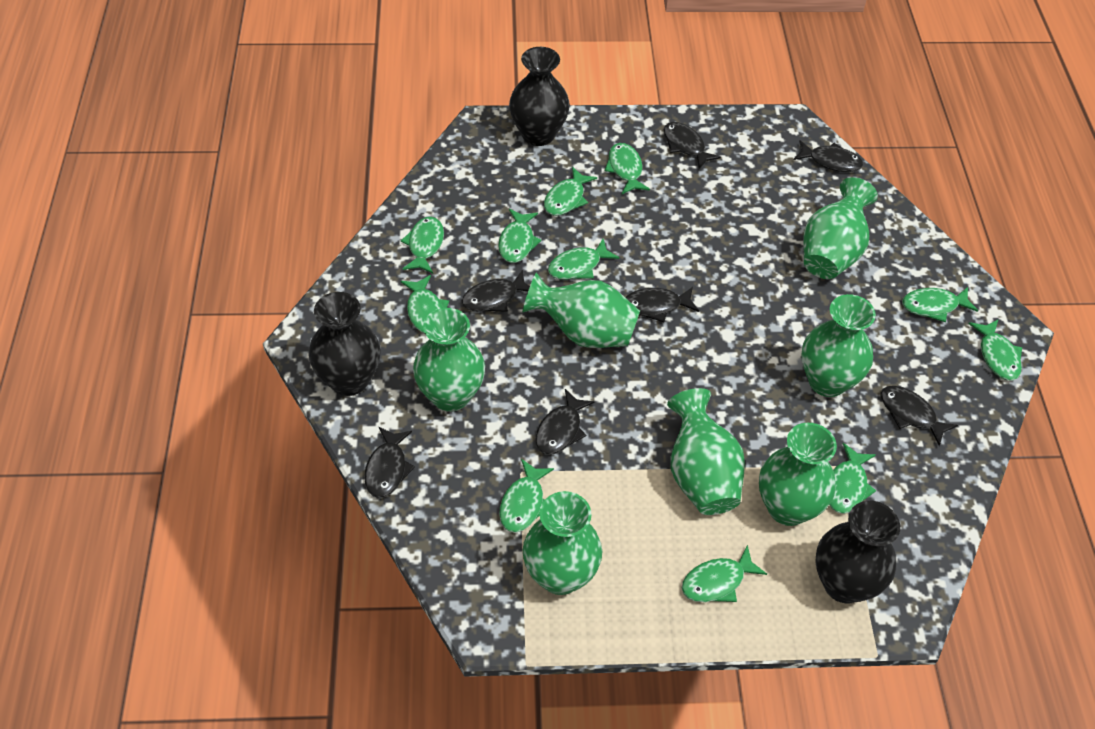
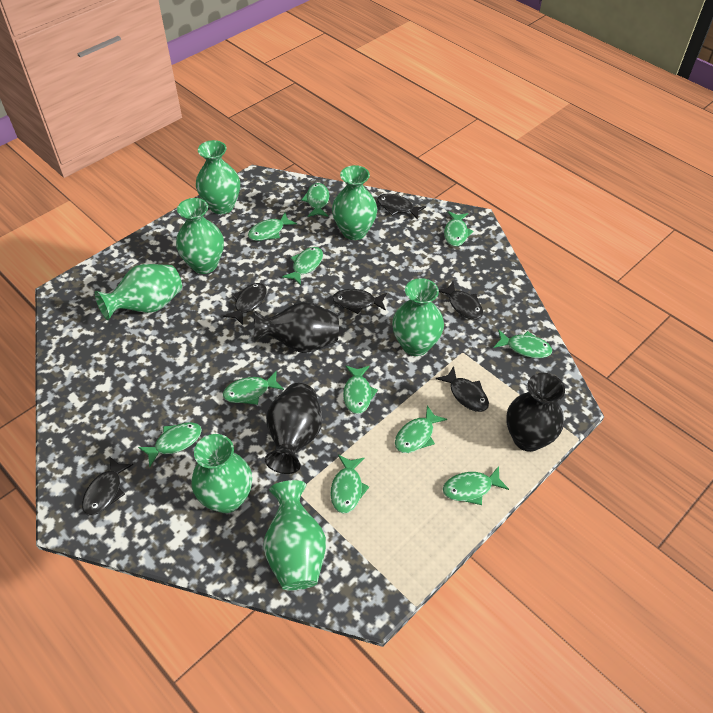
black fish: 7 -> 6

